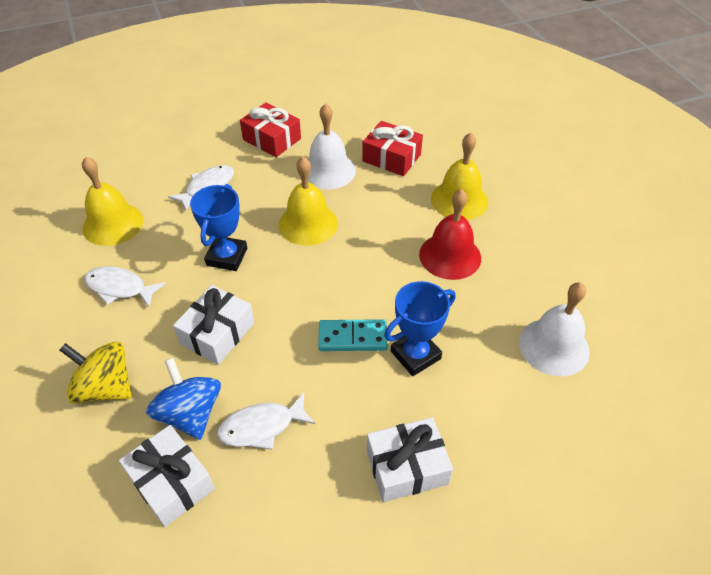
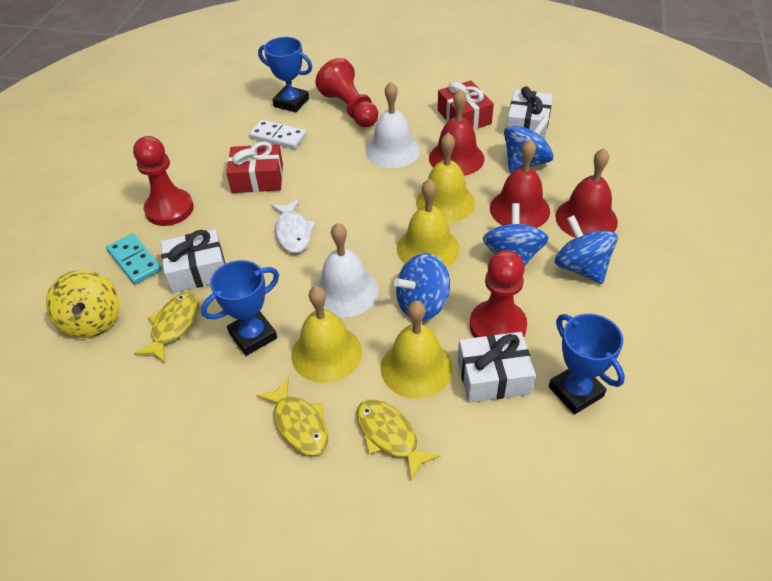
blue spinning top: 1 -> 4
blue trophy: 2 -> 3
red bell: 1 -> 3
red pawn: 0 -> 3
white domino: 0 -> 1
white fish: 3 -> 1
yellow bell: 3 -> 4
yellow fish: 0 -> 3

